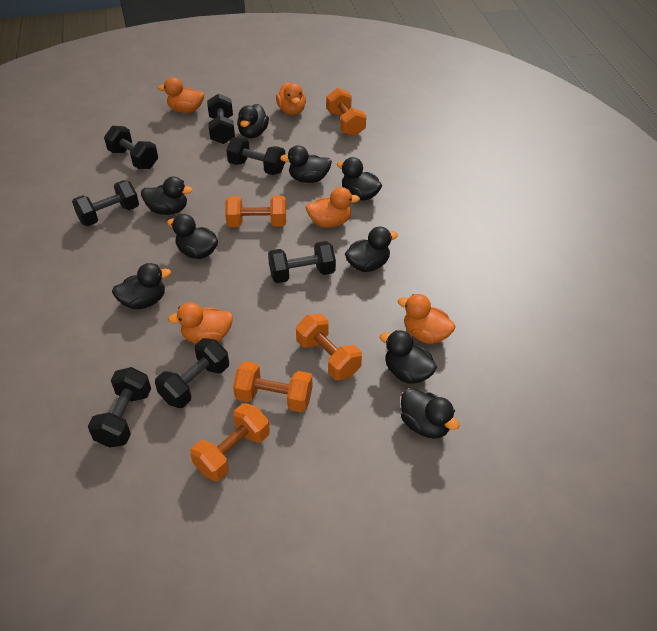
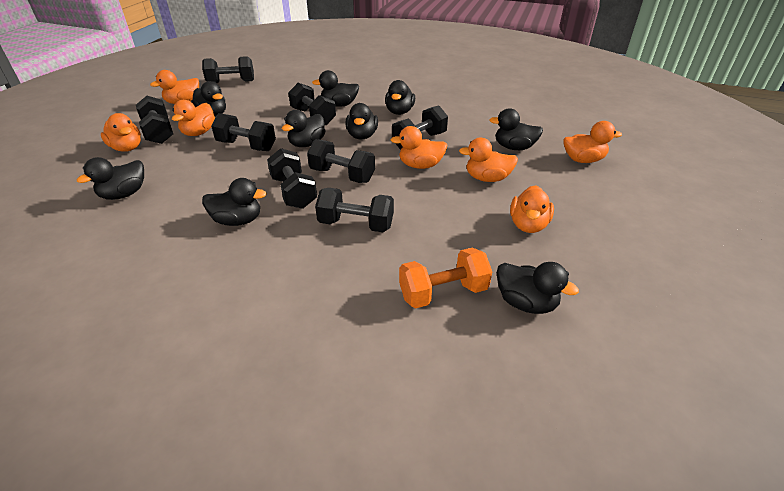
black dumbbell: 7 -> 8
orange duck: 5 -> 7
orange dumbbell: 5 -> 1

